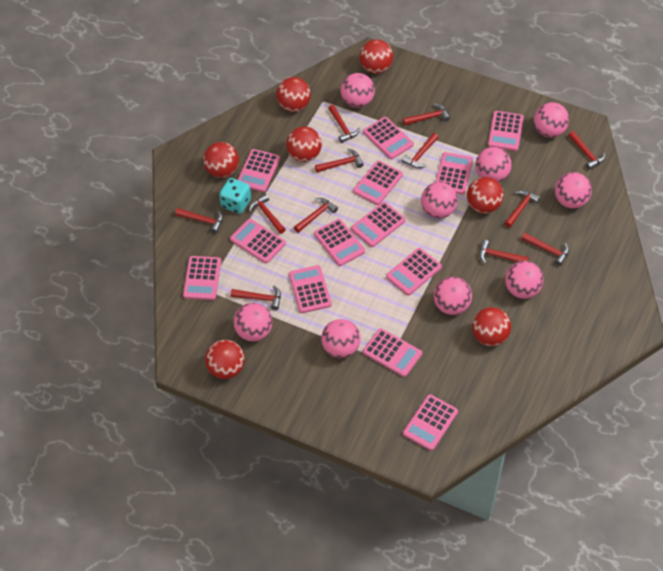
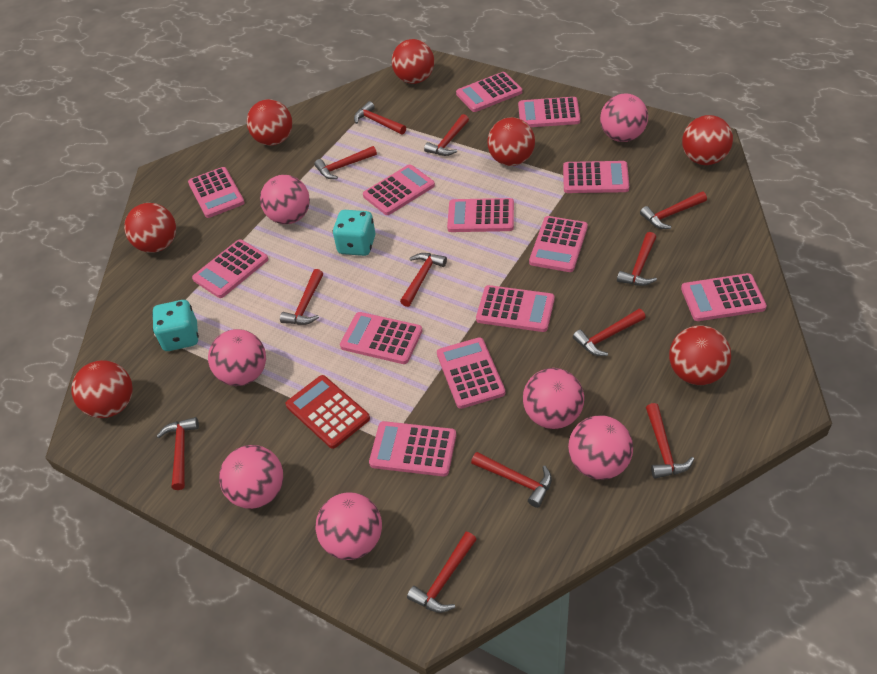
pink ball: 9 -> 7
red calculator: 0 -> 1
turquoise dice: 1 -> 2

